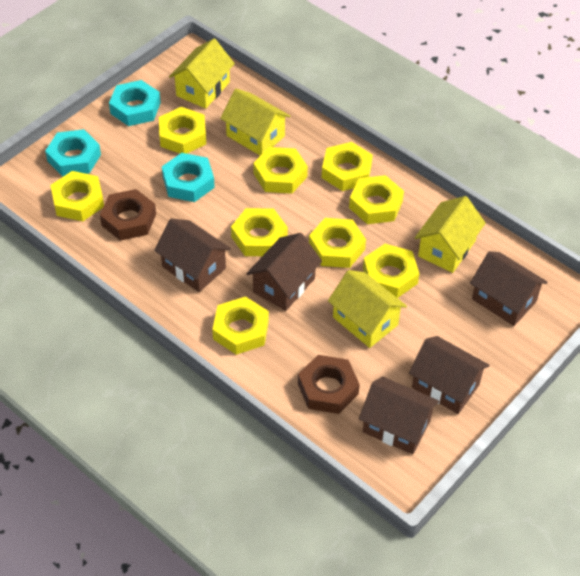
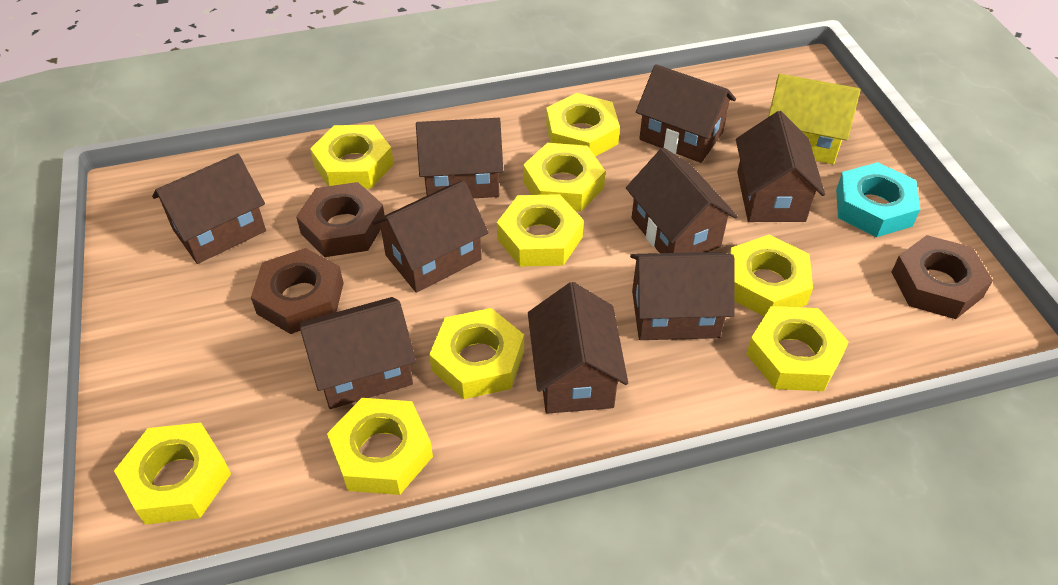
brown house: 5 -> 9
brown nut: 2 -> 3
turquoise nut: 3 -> 1
yellow house: 4 -> 1

